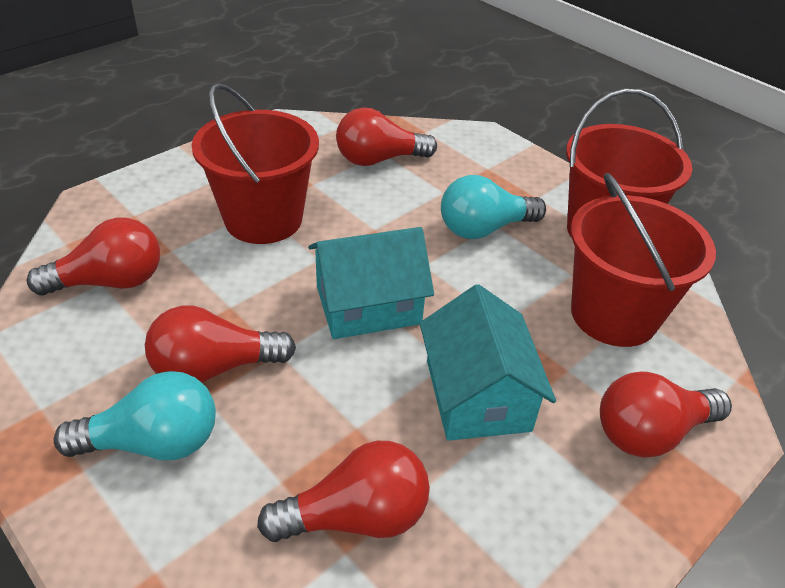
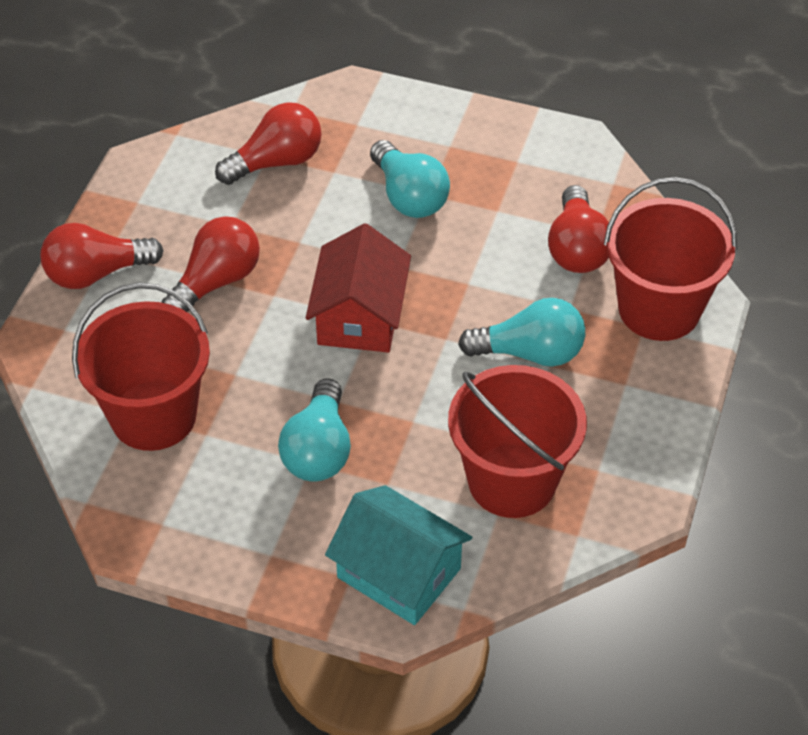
red house: 0 -> 1
red light bulb: 5 -> 4
turquoise house: 2 -> 1
turquoise light bulb: 2 -> 3

